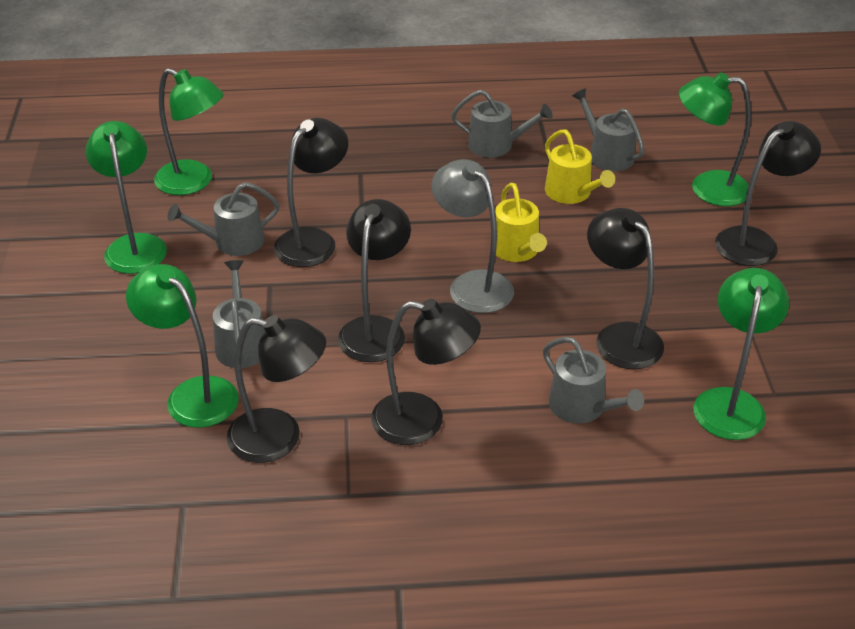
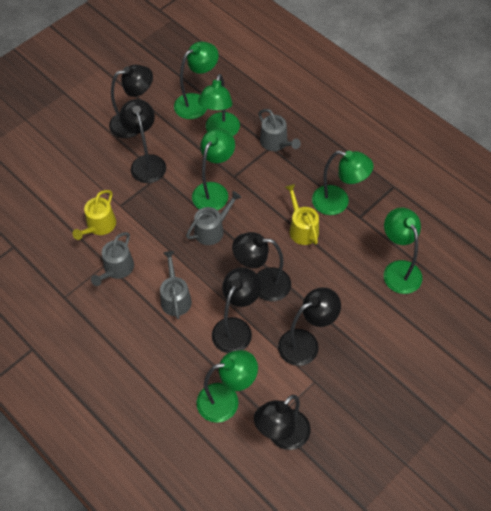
green lamp: 5 -> 6
grey lamp: 1 -> 0
grey watering can: 5 -> 4

